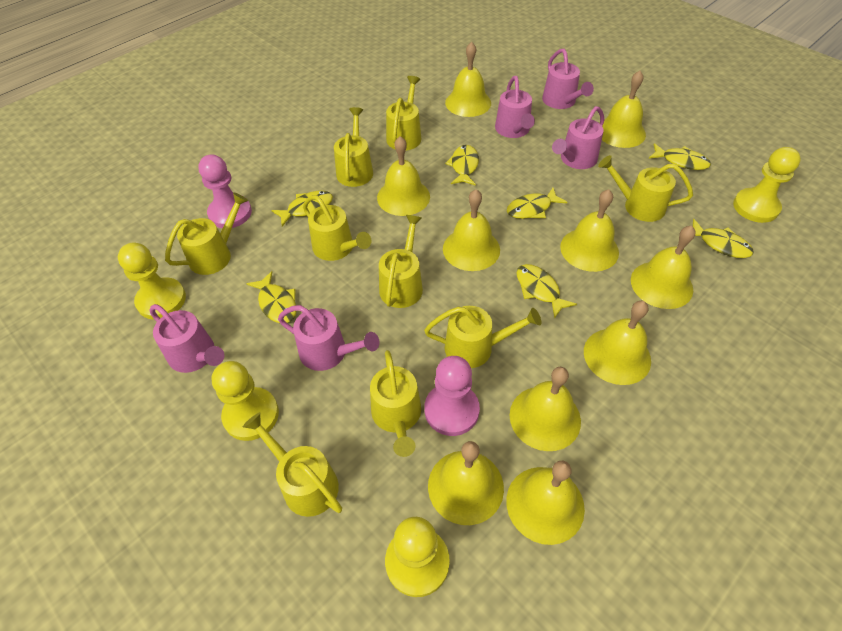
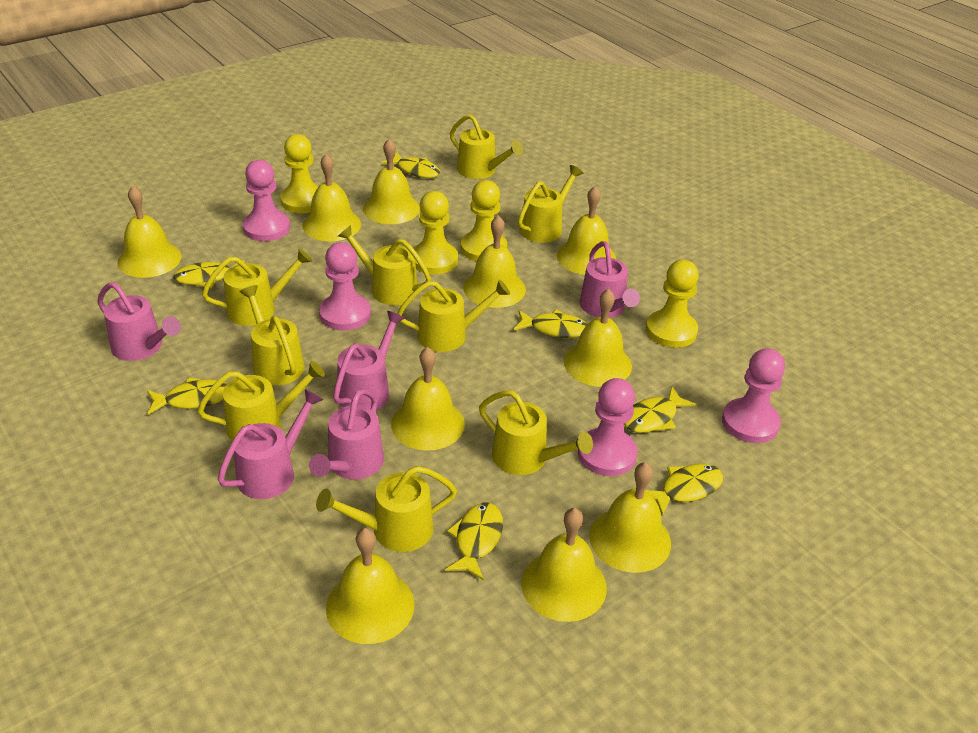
pink pawn: 2 -> 4

